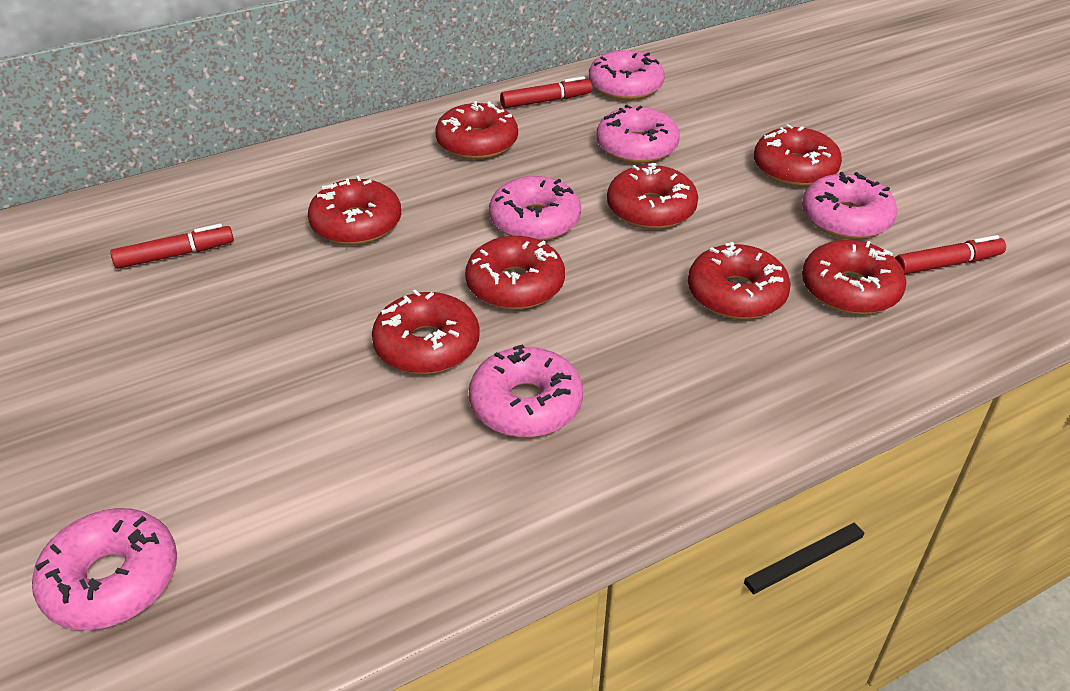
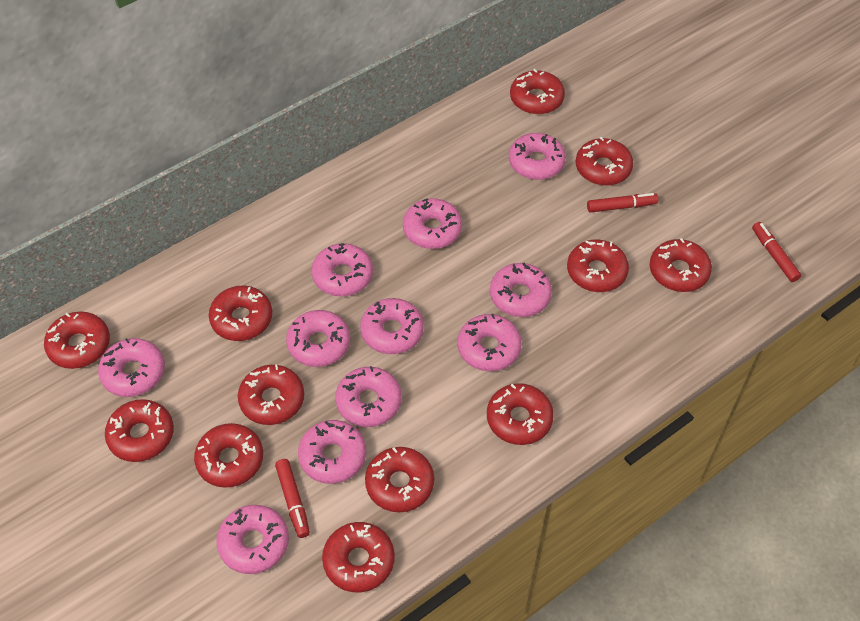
pink donut: 6 -> 11
red donut: 8 -> 12

